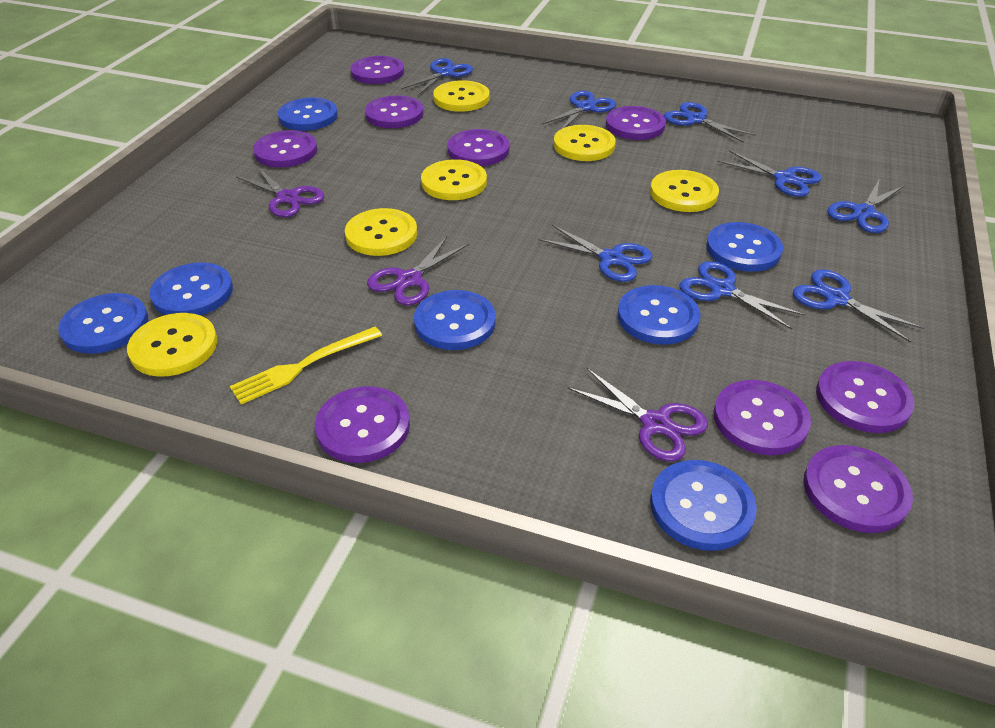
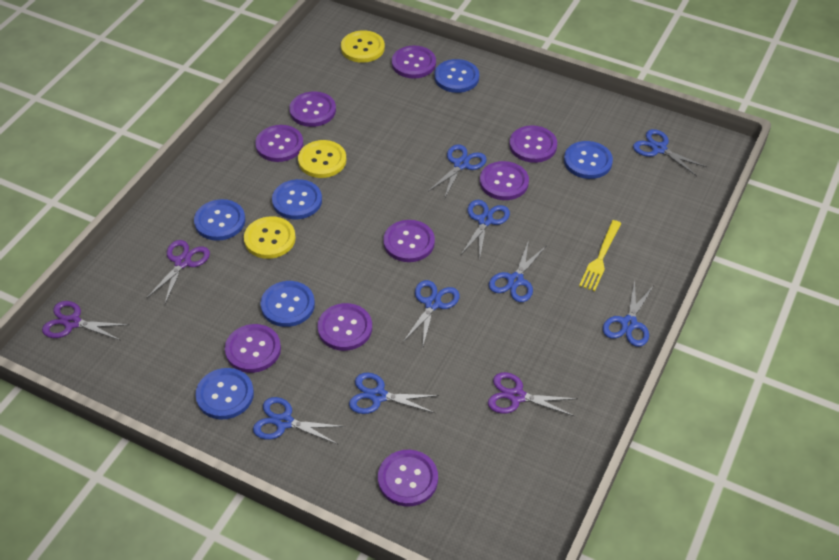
blue button: 7 -> 6
yellow button: 6 -> 3

